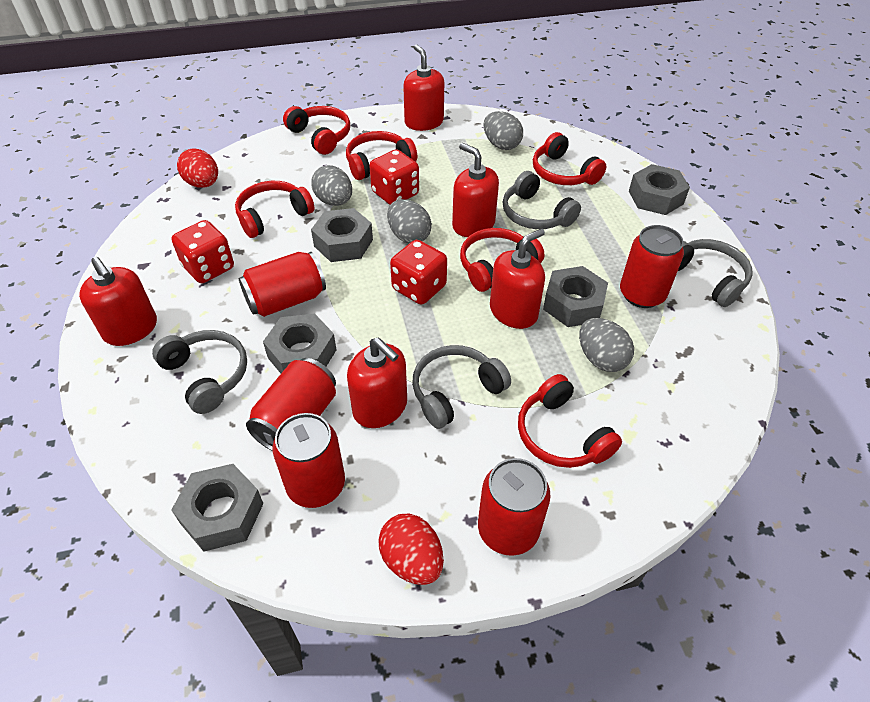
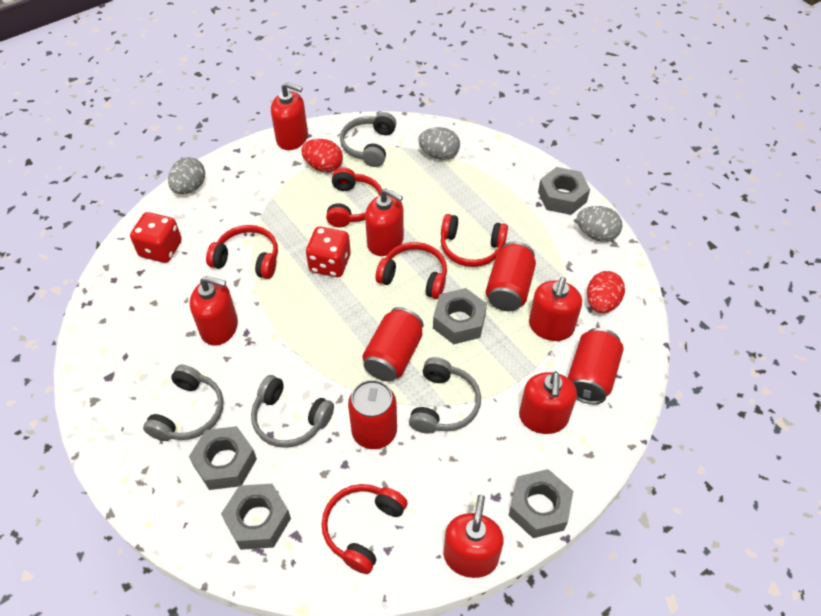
grey egg: 4 -> 3
red can: 5 -> 4
red dice: 3 -> 2
red headphones: 6 -> 5
red soap dispenser: 5 -> 6

